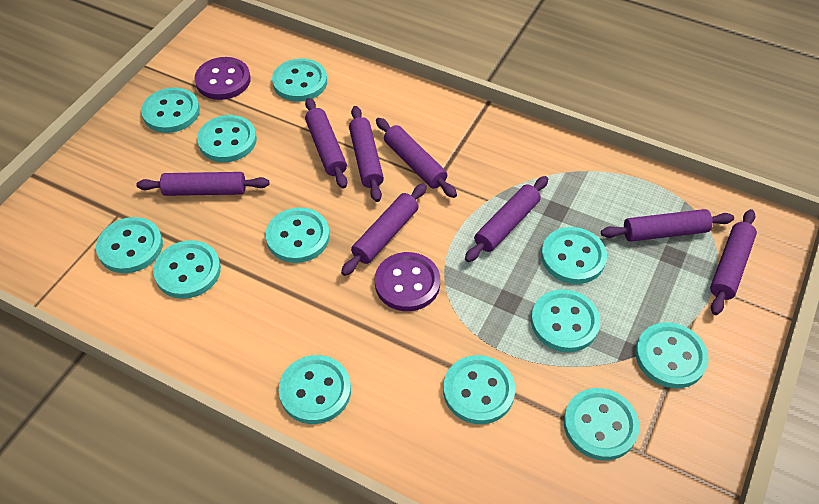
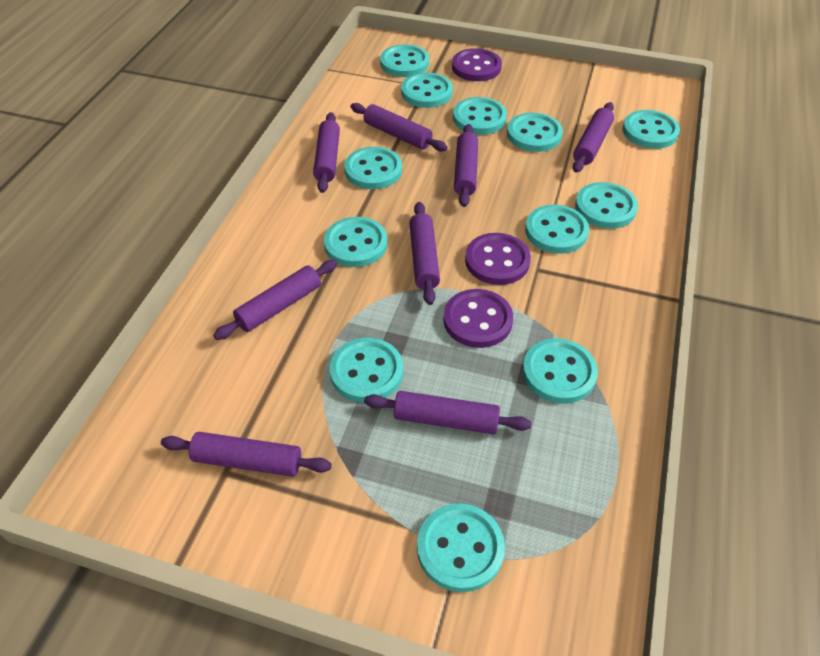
purple button: 2 -> 3

